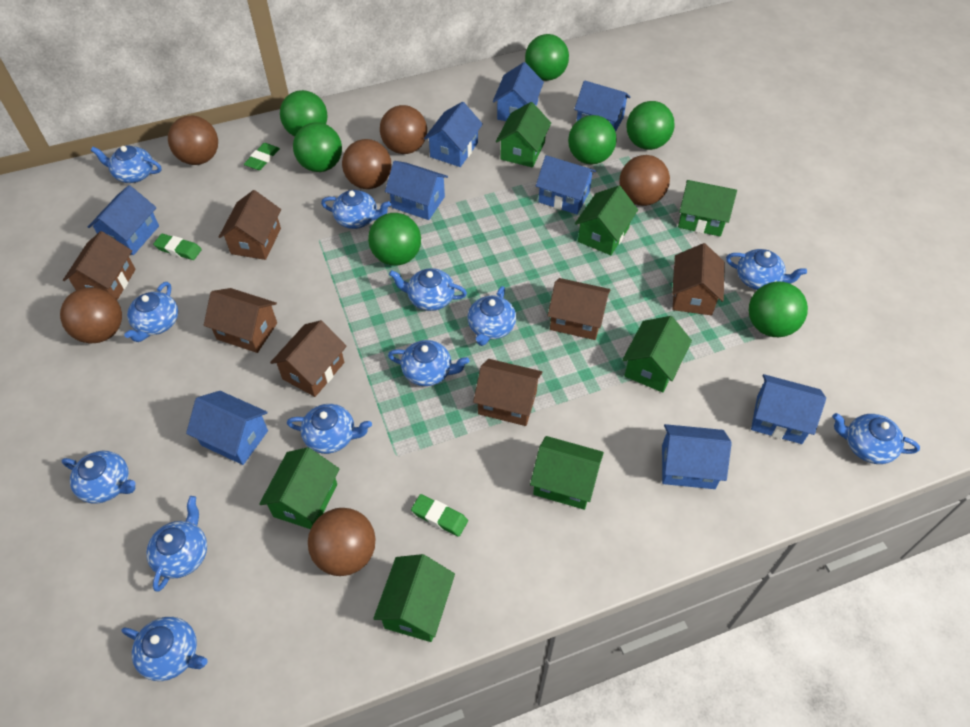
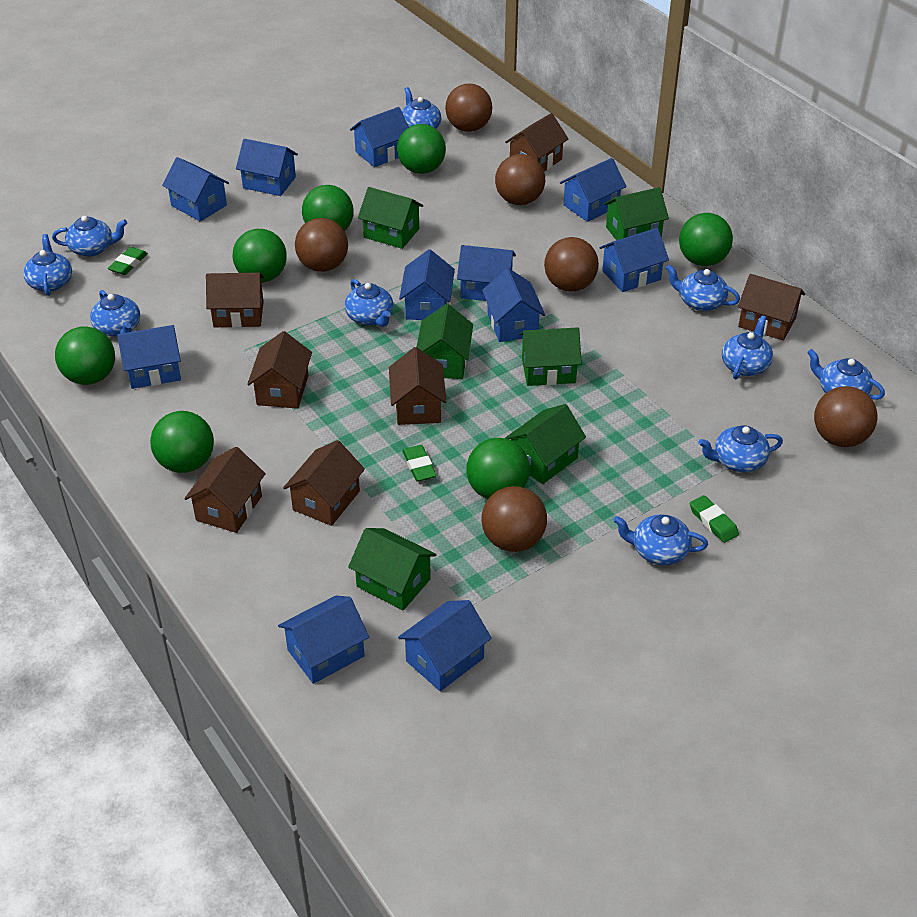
blue house: 9 -> 11
blue teapot: 12 -> 10
green house: 7 -> 6

